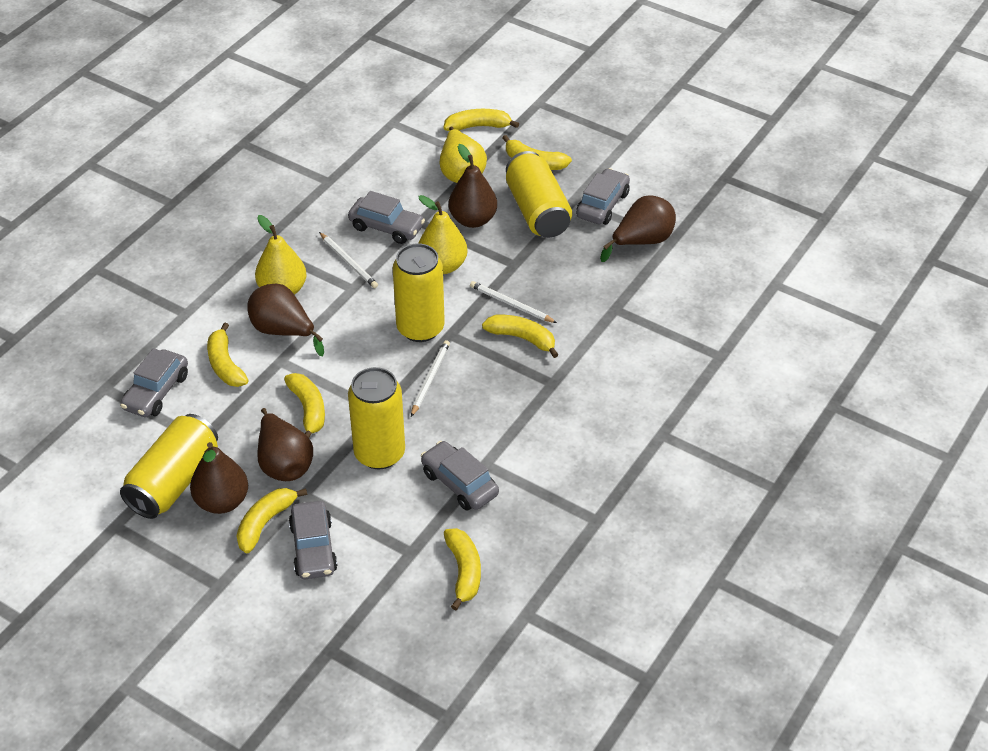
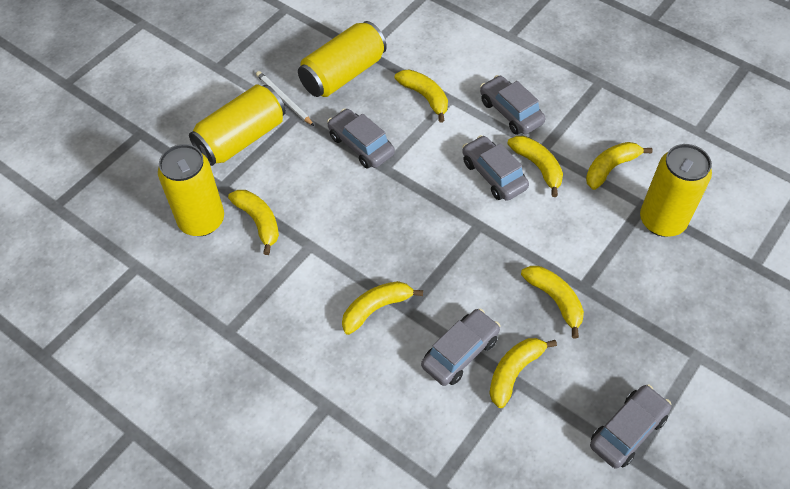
brown pear: 5 -> 0
white pencil: 3 -> 1
yellow pear: 3 -> 0

